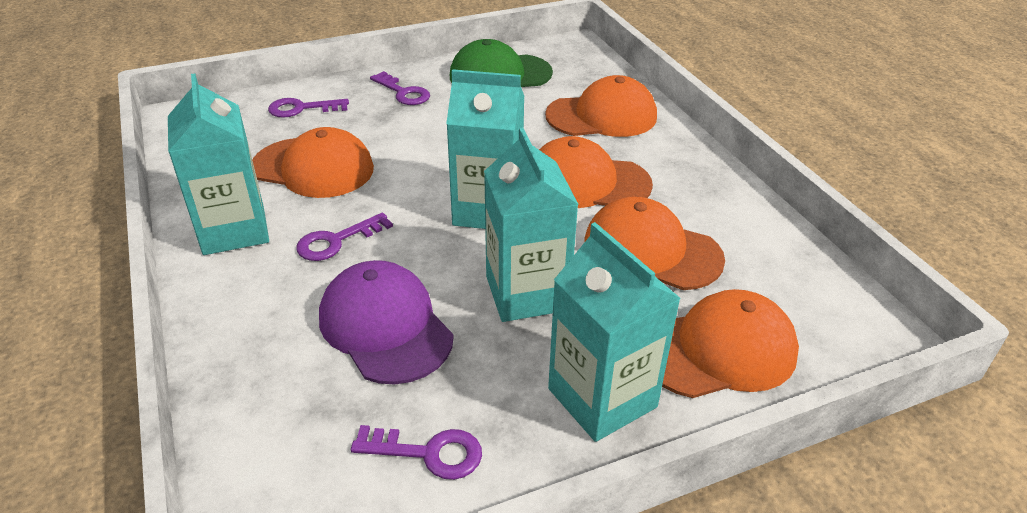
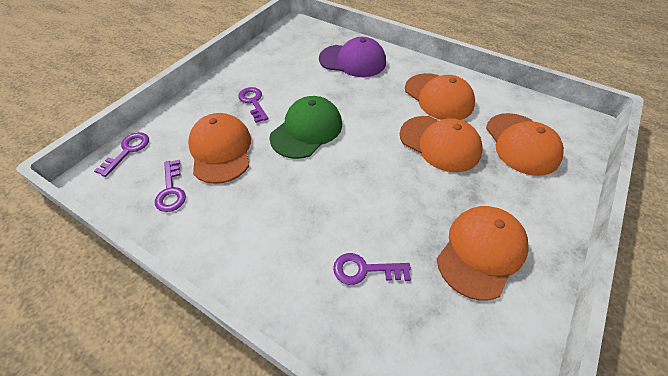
turquoise carton: 4 -> 0

